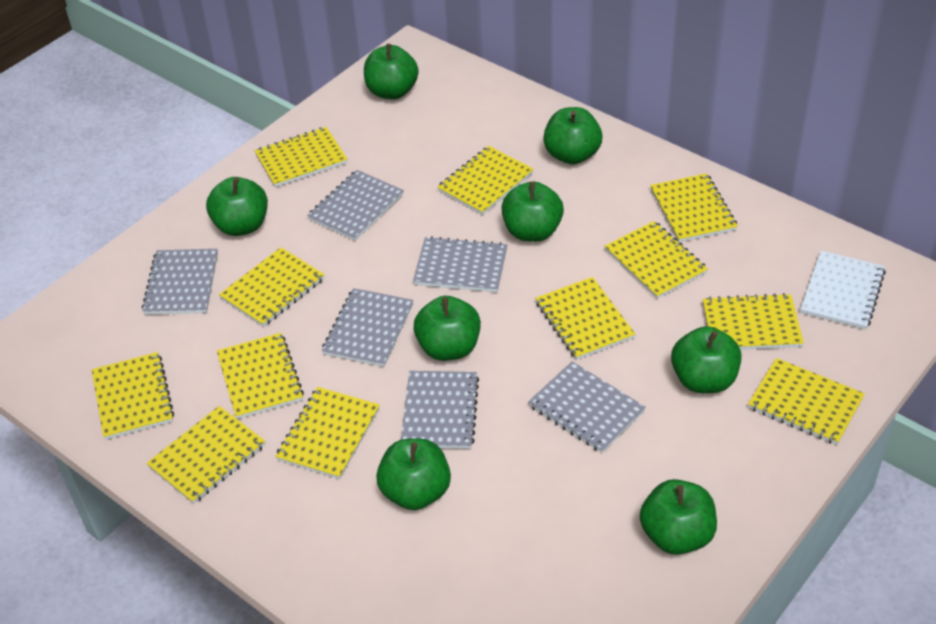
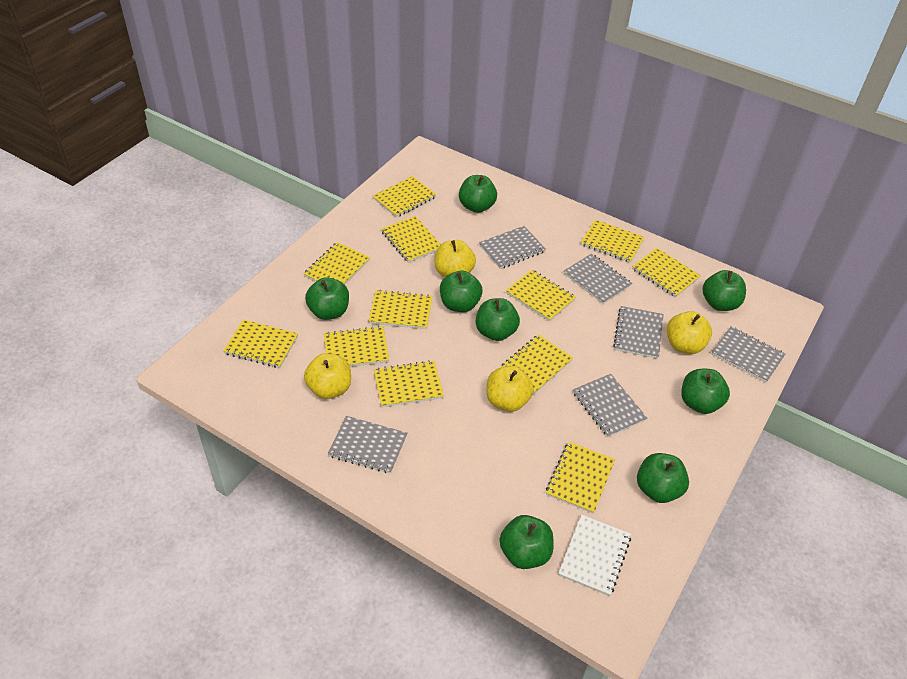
yellow apple: 0 -> 4

